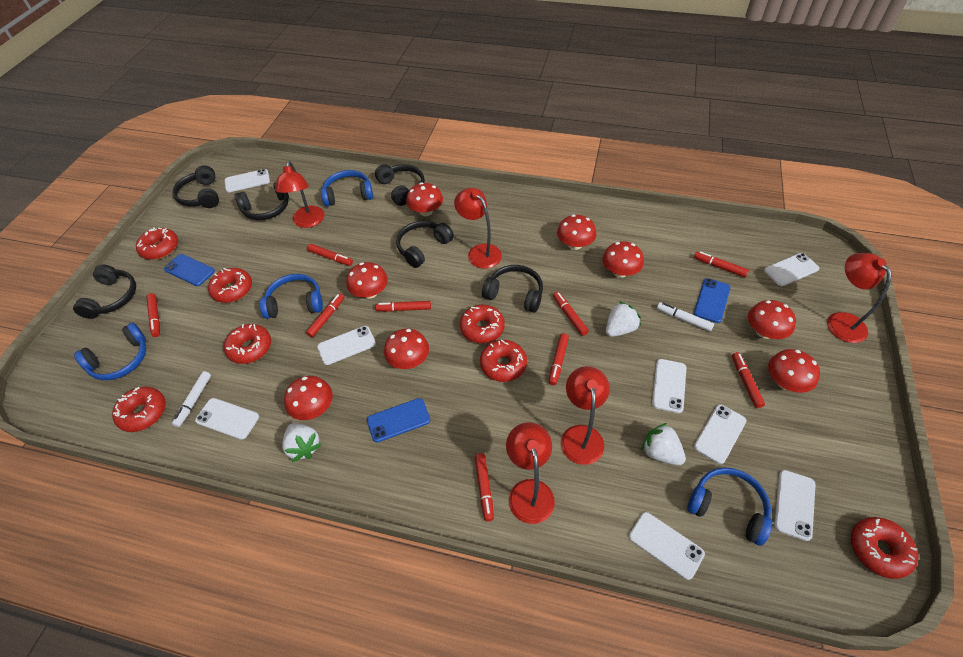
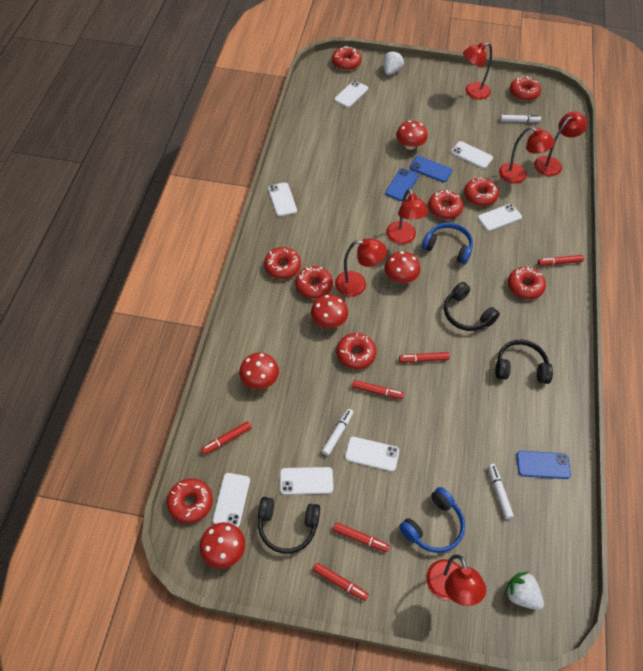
black headphones: 6 -> 3
blue headphones: 4 -> 2
red donut: 7 -> 9
red lamp: 5 -> 6
red marker: 9 -> 6
red mushroom: 8 -> 5
white marker: 2 -> 3
white phone: 8 -> 7
white strawberry: 3 -> 2

